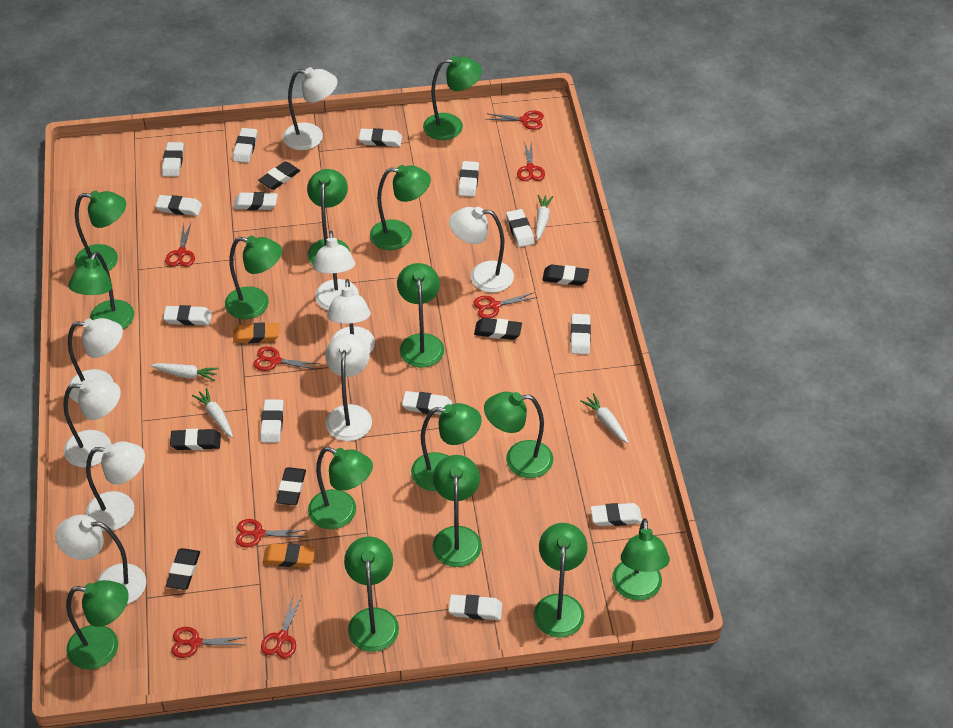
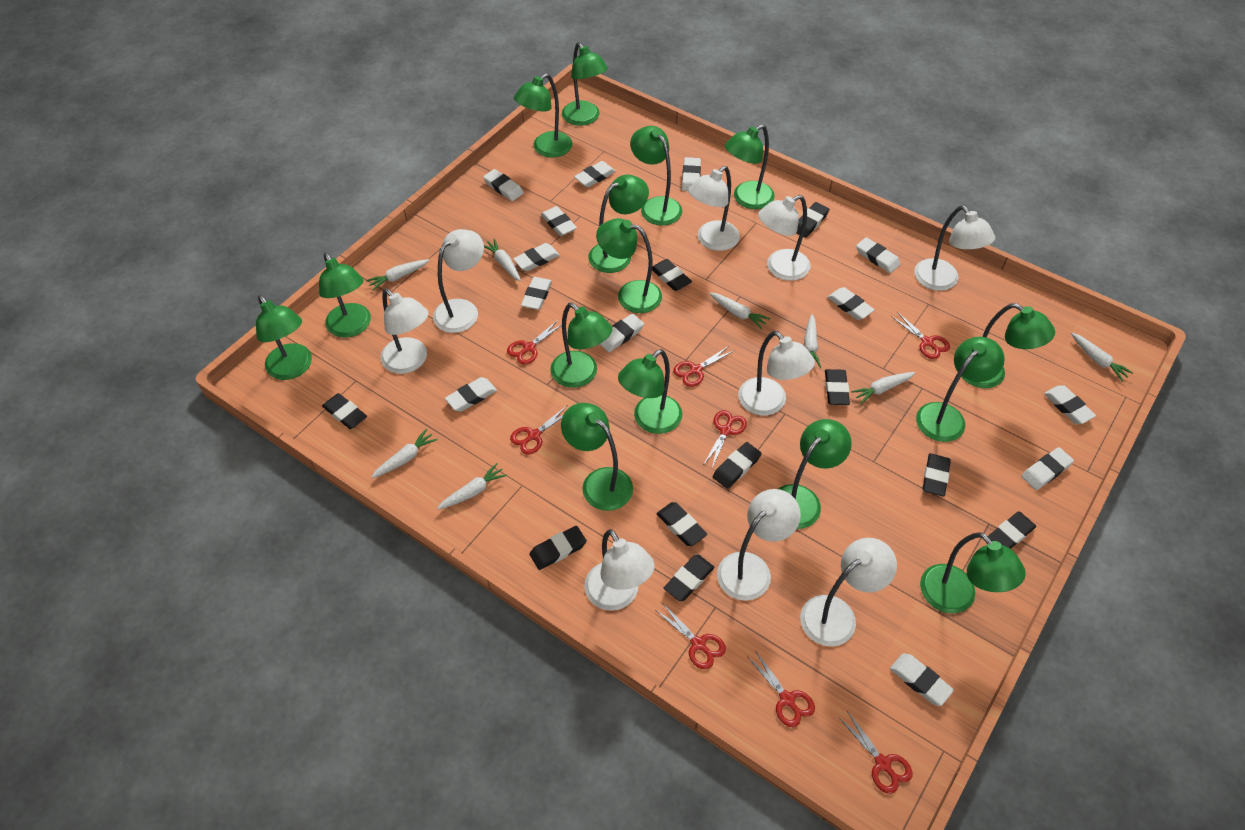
black eraser: 6 -> 10
orange eraser: 2 -> 0
white carrot: 4 -> 8

